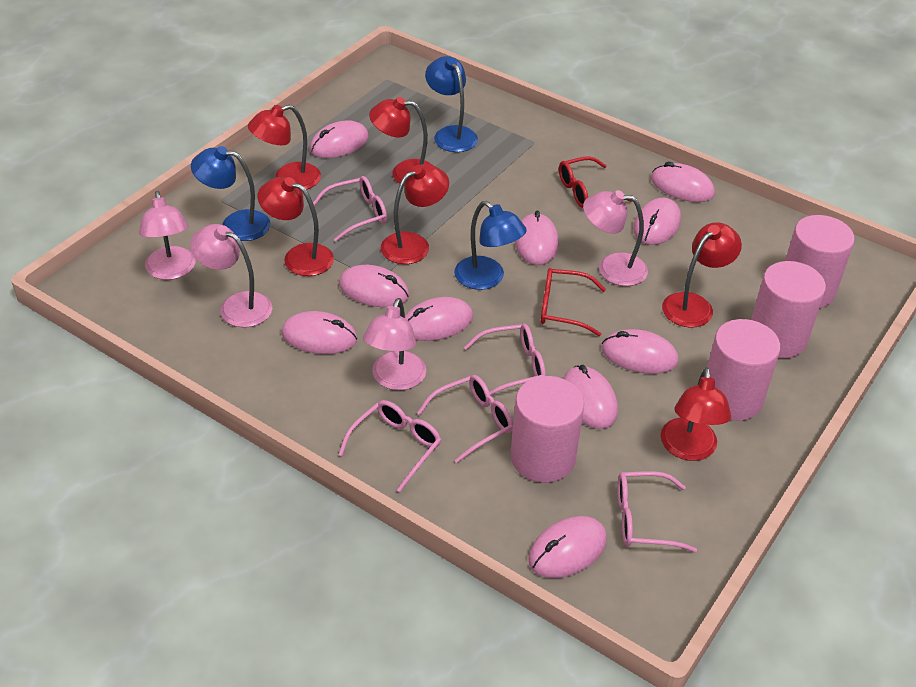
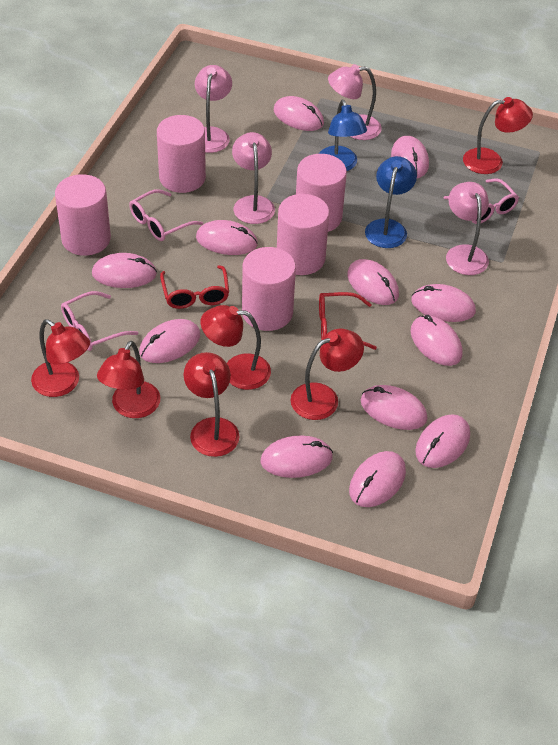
blue lamp: 3 -> 2
pink cylinder: 4 -> 5
pink glasses: 5 -> 3
pink mouse: 10 -> 12

